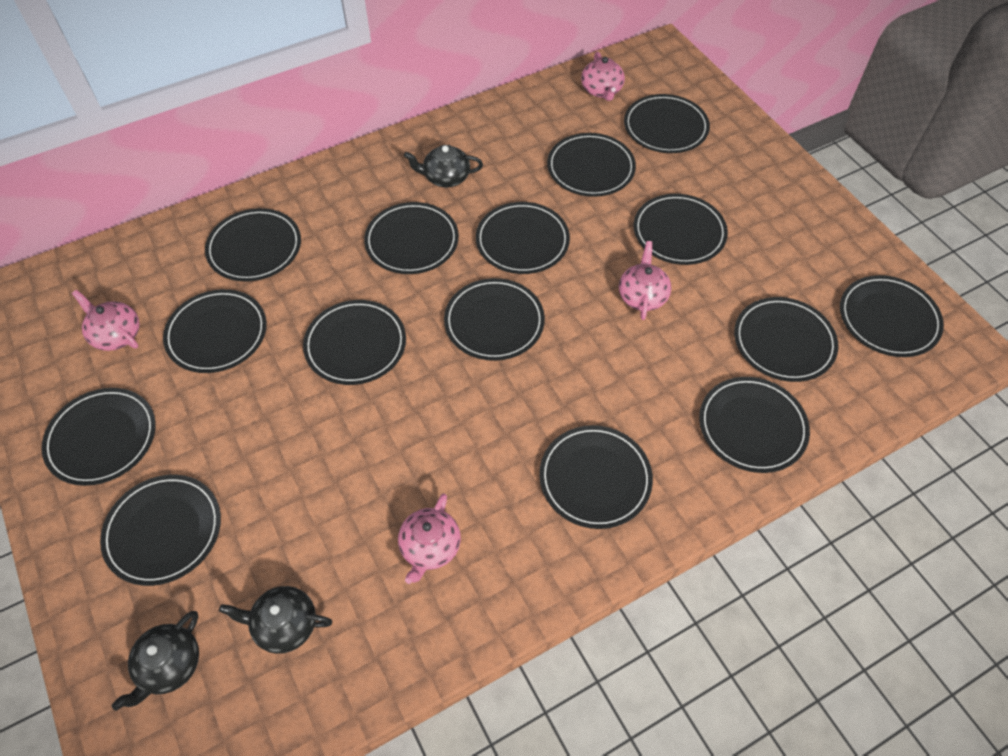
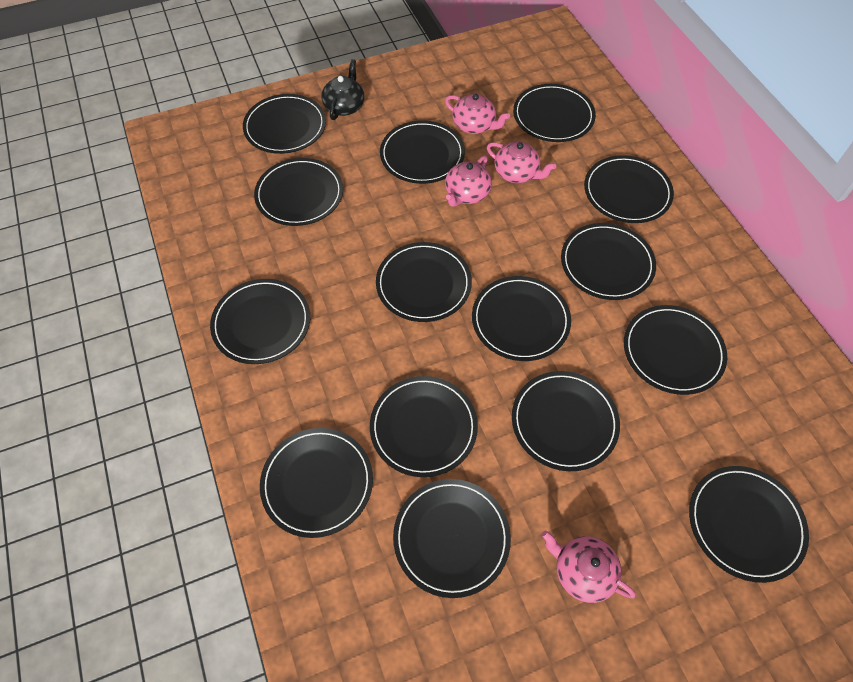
black teapot: 3 -> 1

